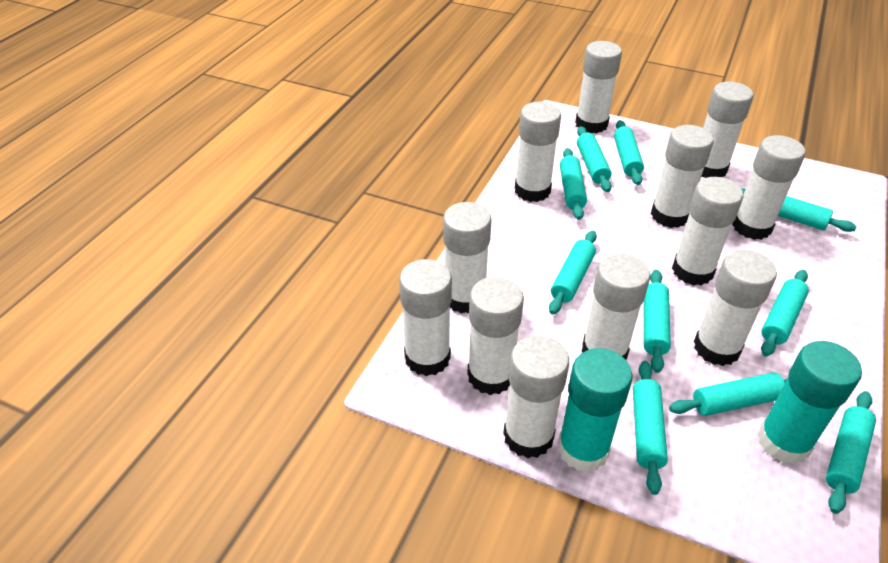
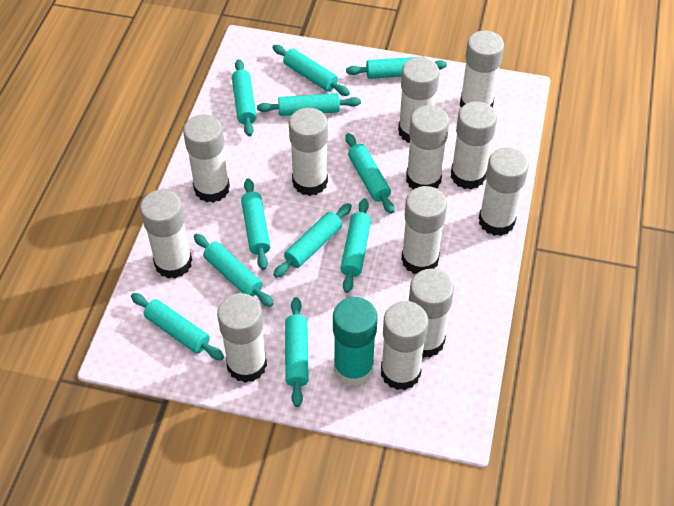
turquoise glue stick: 2 -> 1
turquoise rolling pin: 10 -> 11

